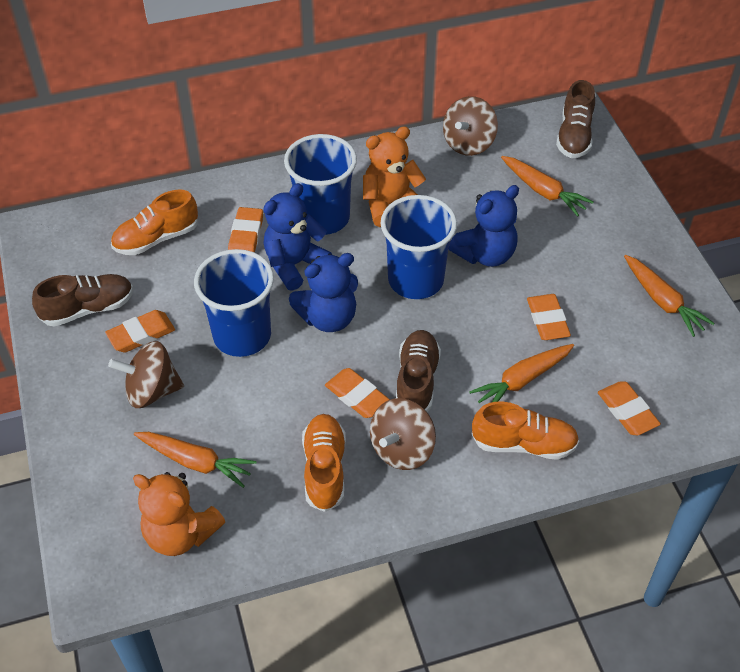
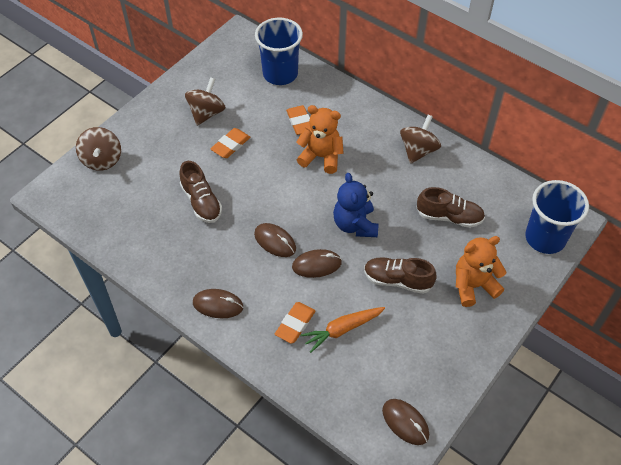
blue cup: 3 -> 2
blue teddy bear: 3 -> 1
brown mouse: 0 -> 4
orange carrot: 4 -> 1
orange eraser: 5 -> 3
orange shoe: 3 -> 0

